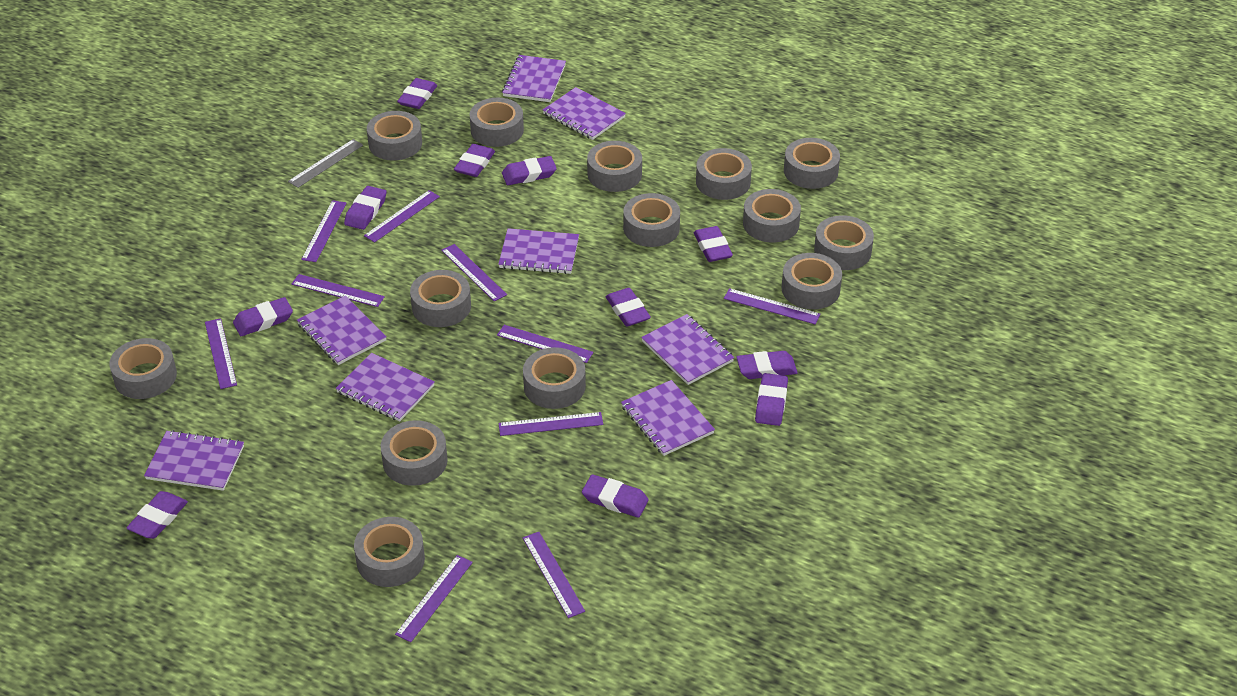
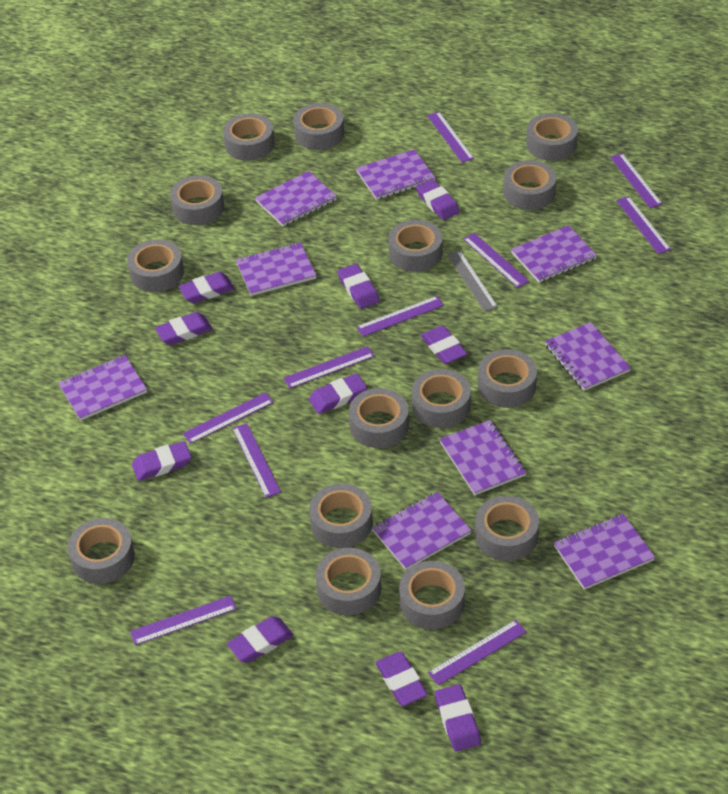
grey tape: 14 -> 15
purple eraser: 11 -> 10
purple notebook: 8 -> 9

